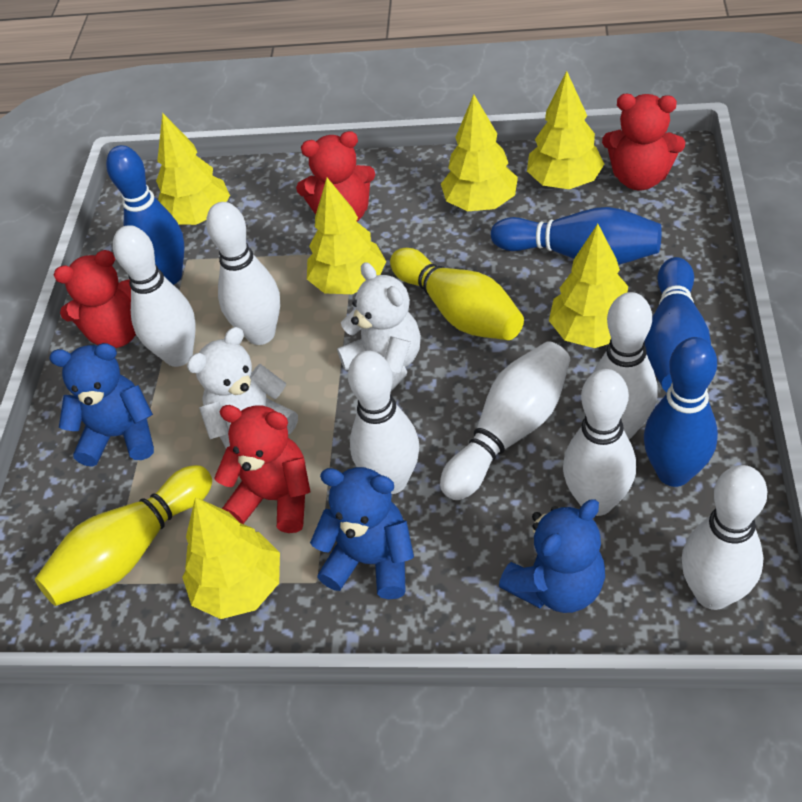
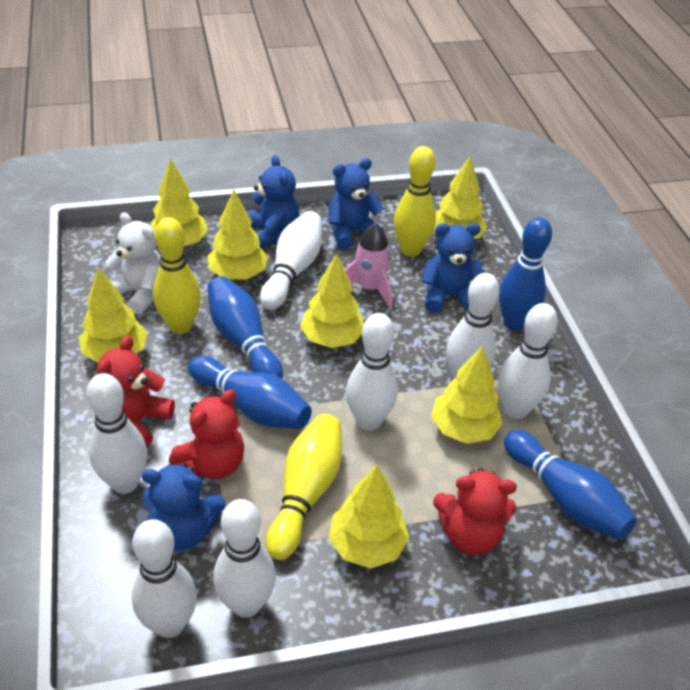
blue teddy bear: 3 -> 4
pink rocket: 0 -> 1
red teddy bear: 4 -> 3
white teddy bear: 2 -> 1
yellow bowling pin: 2 -> 3
yellow tree: 6 -> 7

